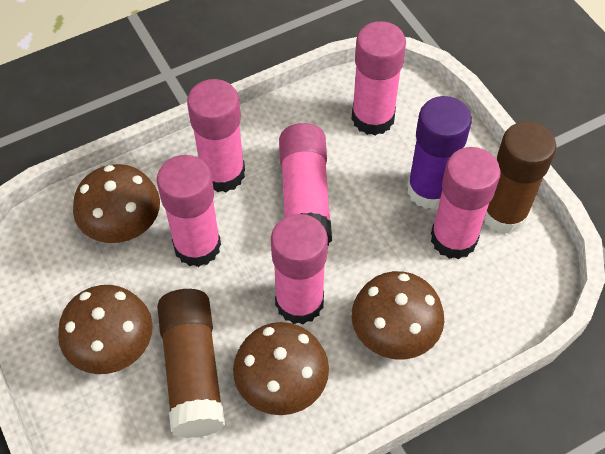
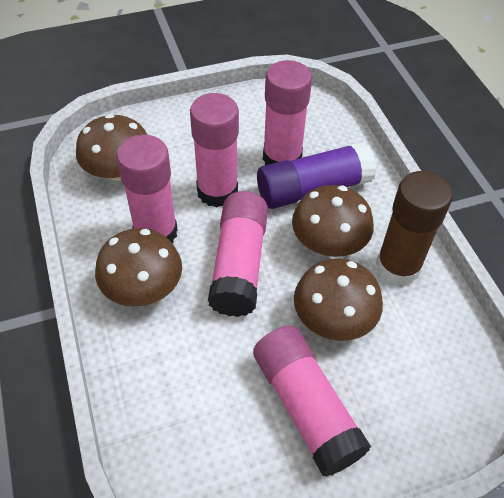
brown glue stick: 2 -> 1
pink glue stick: 6 -> 5

